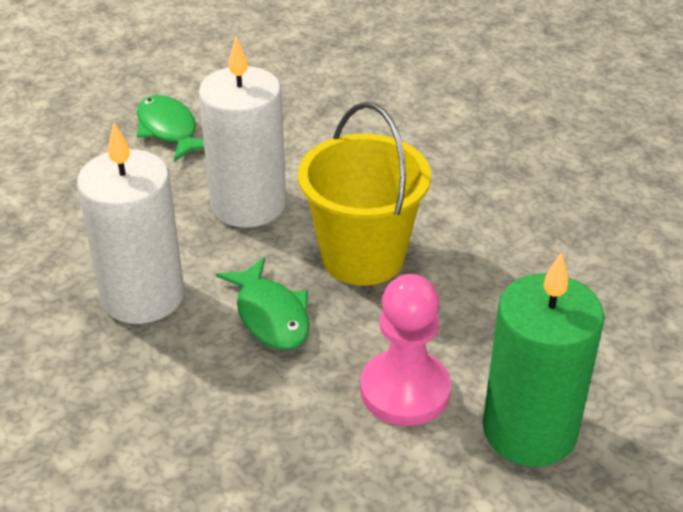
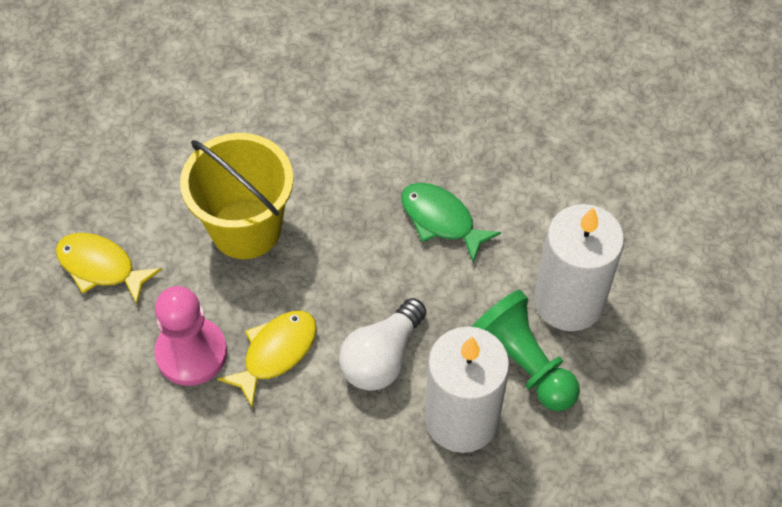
green candle: 1 -> 0
green fish: 2 -> 1
green pawn: 0 -> 1
white light bulb: 0 -> 1
yellow fish: 0 -> 2

